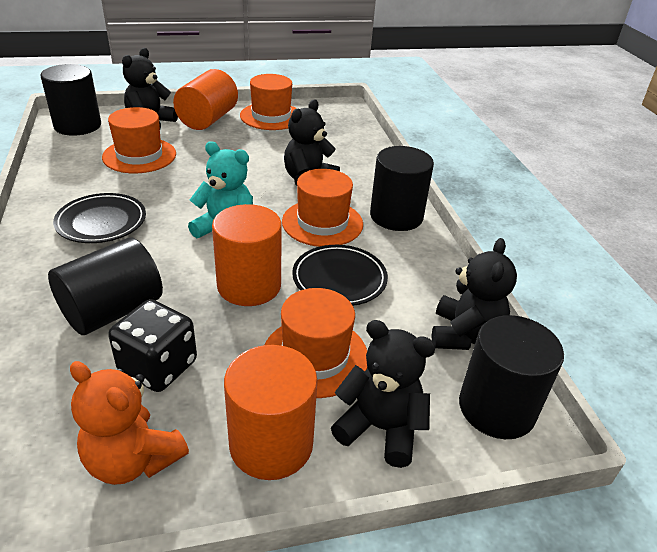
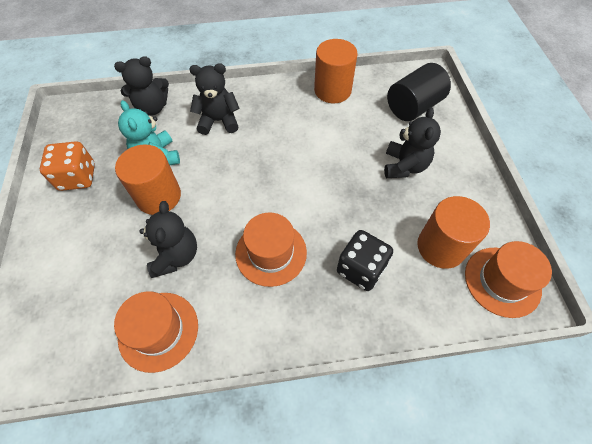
black cylinder: 4 -> 1
black plate: 2 -> 0
orange dice: 0 -> 1
orange hat: 4 -> 3
orange teddy bear: 1 -> 0

